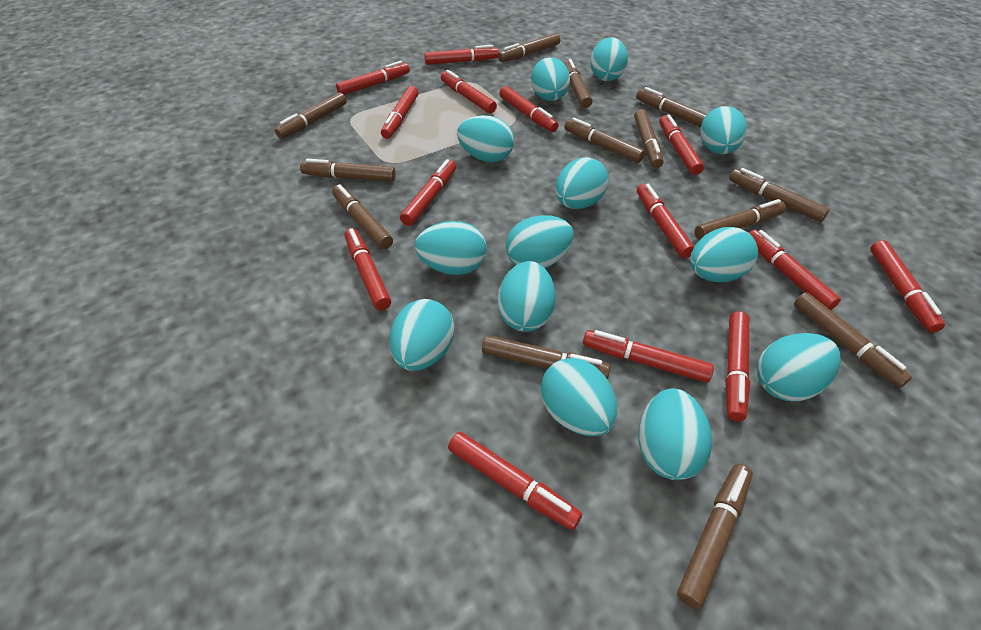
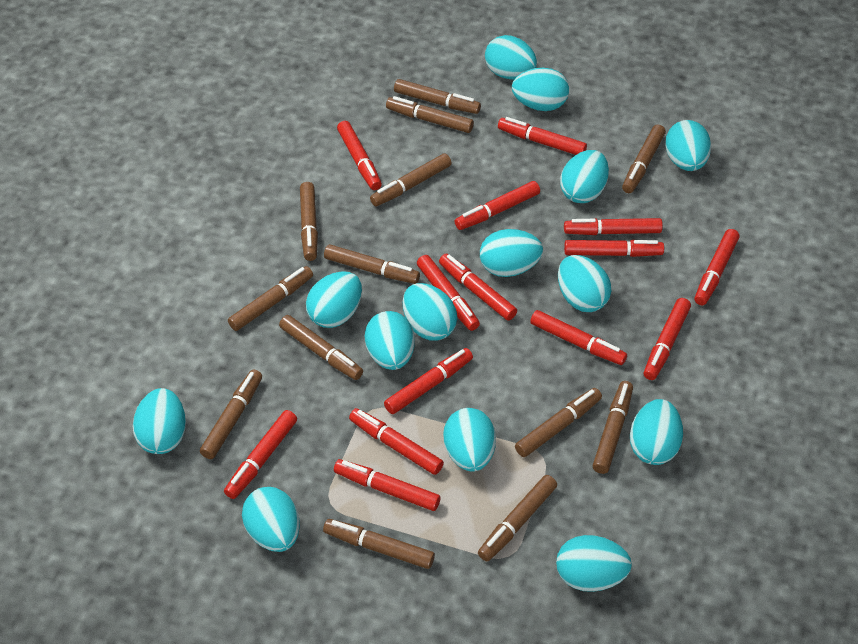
turquoise egg: 13 -> 14

